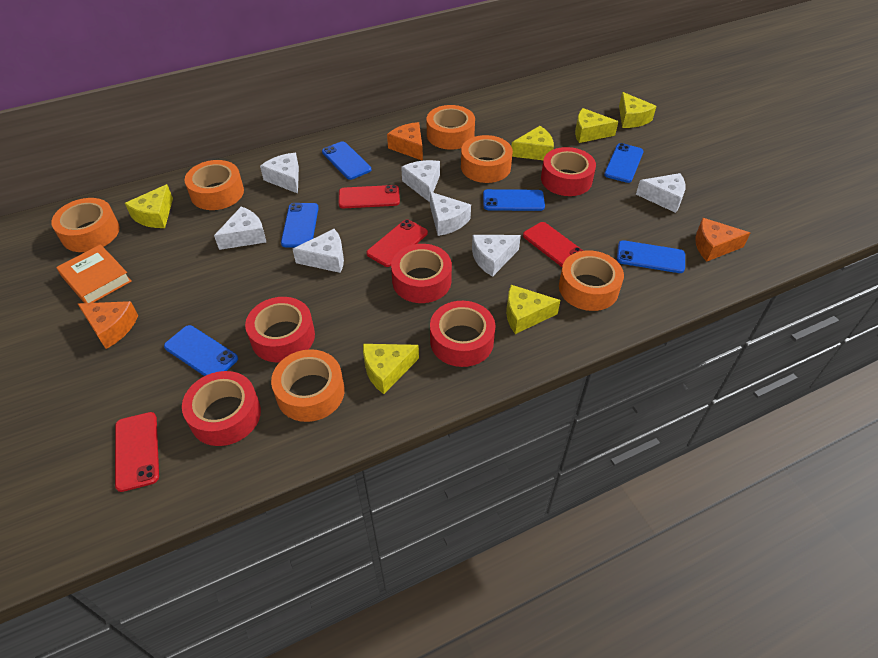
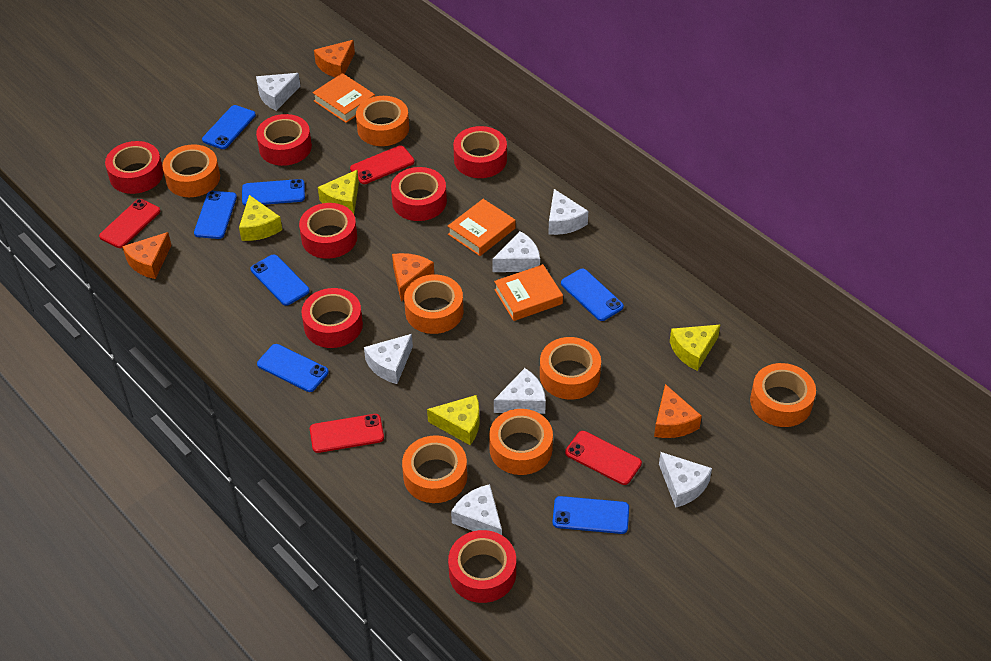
blue phone: 6 -> 7
orange book: 1 -> 3
orange cheese: 3 -> 4
orange tape: 6 -> 7
red tape: 5 -> 7
yellow cheese: 6 -> 4

